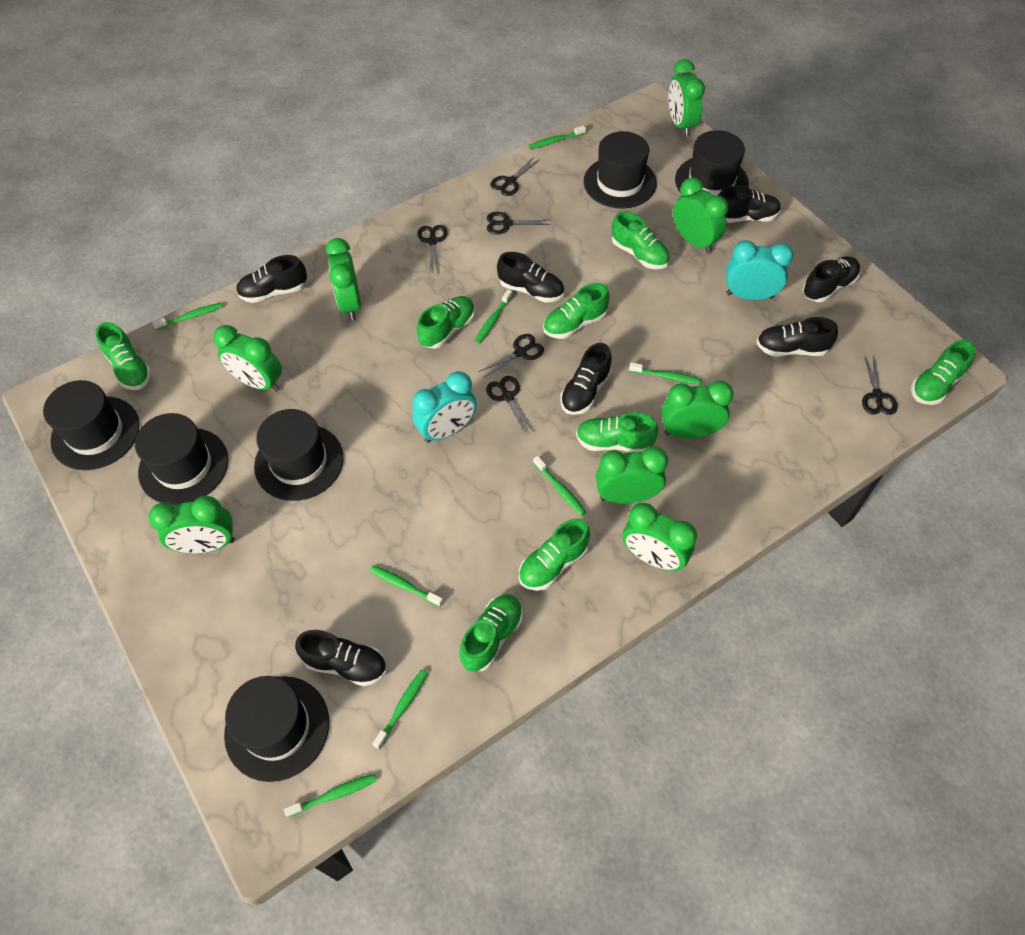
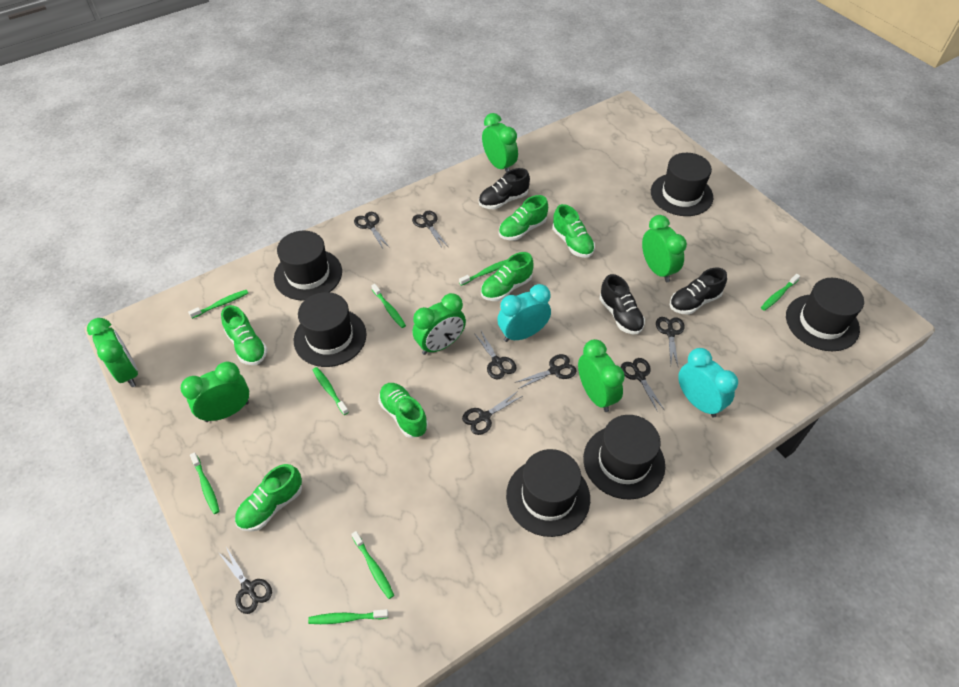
black scissors: 6 -> 8
black shoe: 7 -> 3
green clock: 8 -> 6
green shoe: 8 -> 6

